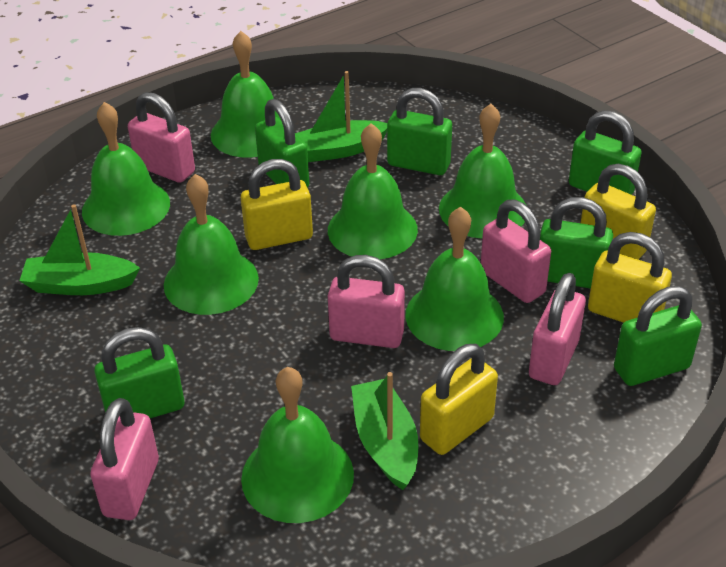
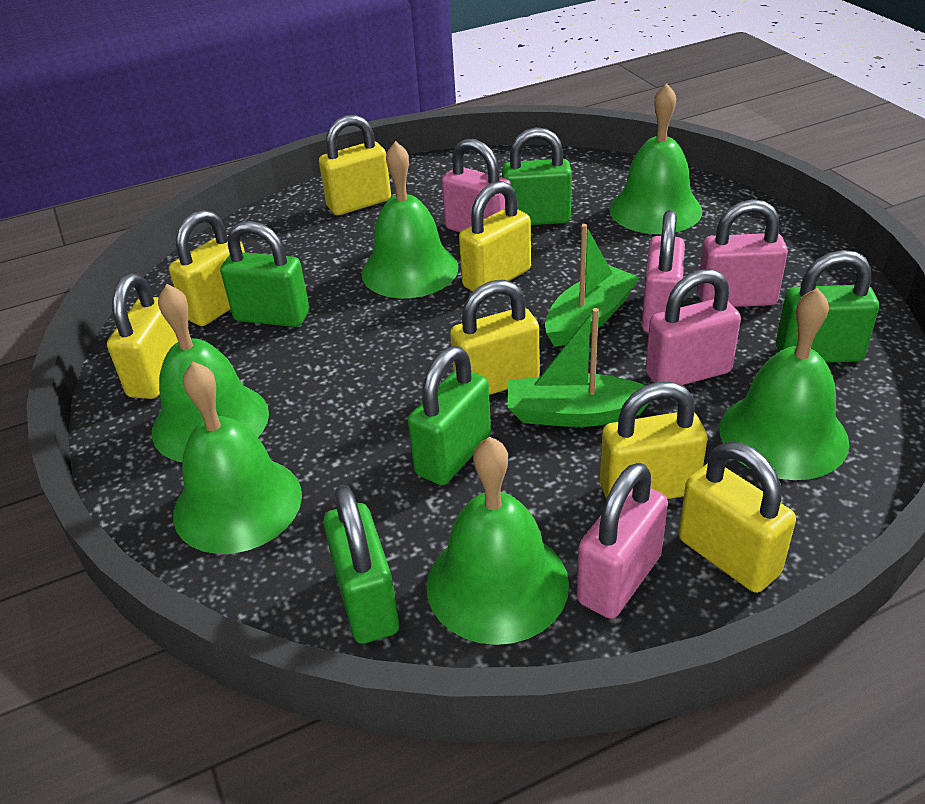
green bell: 7 -> 6
green boat: 3 -> 2
green padlock: 6 -> 5
yellow padlock: 4 -> 7

